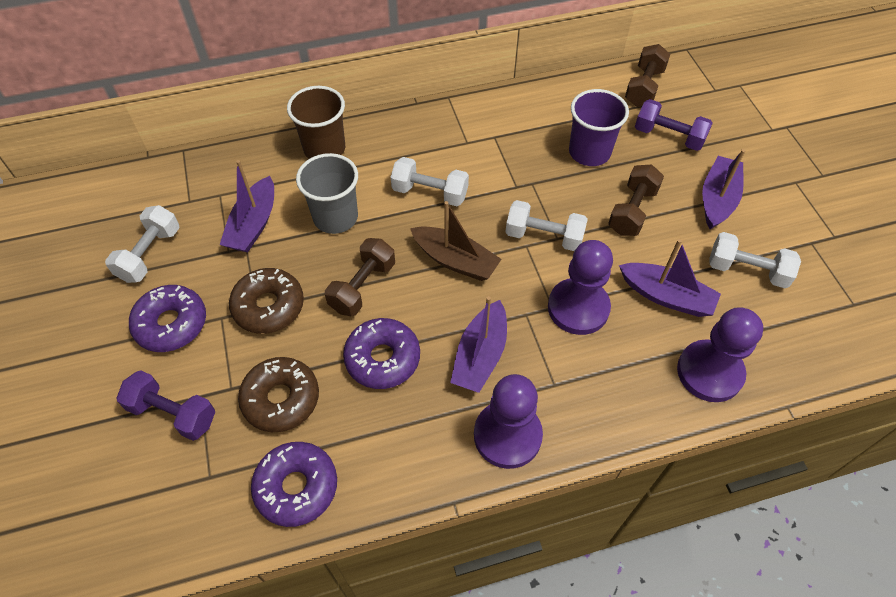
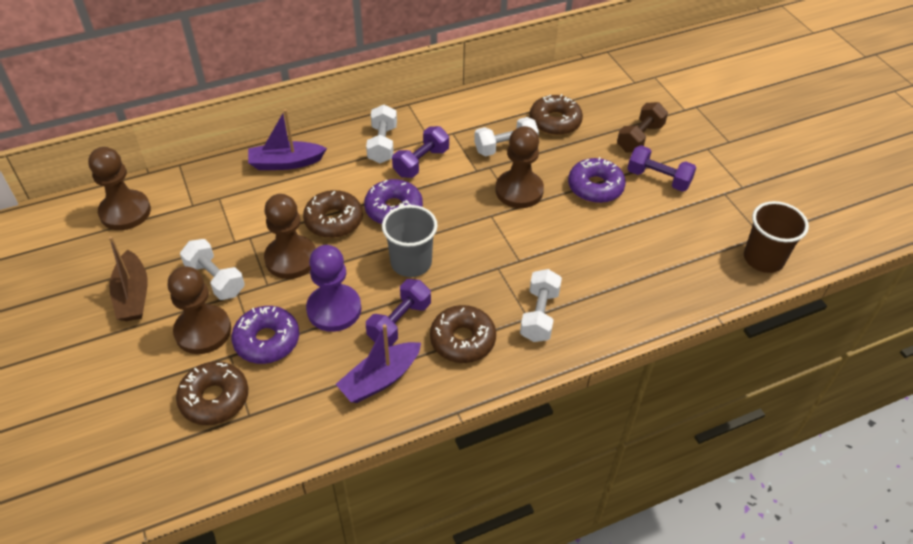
brown donut: 2 -> 4
brown dumbbell: 3 -> 1
brown pawn: 0 -> 4
purple boat: 4 -> 2
purple cup: 1 -> 0
purple dumbbell: 2 -> 3
purple pawn: 3 -> 1

